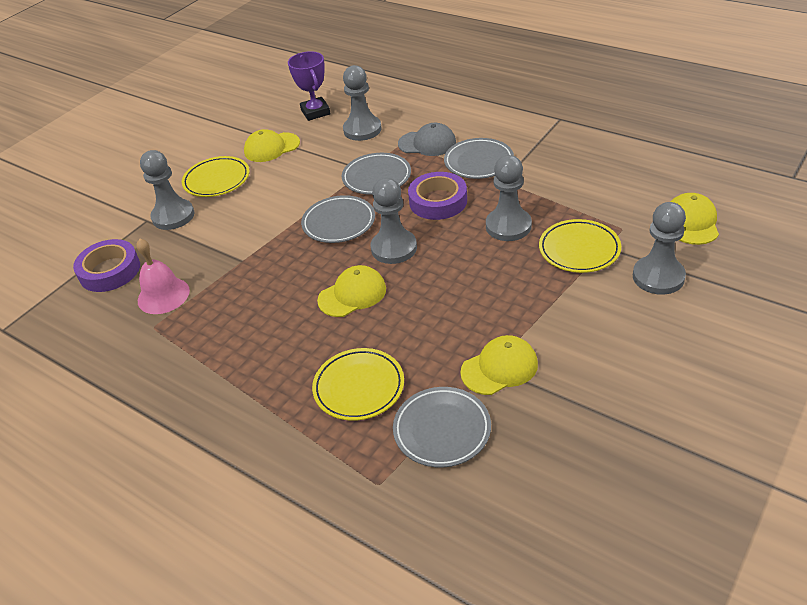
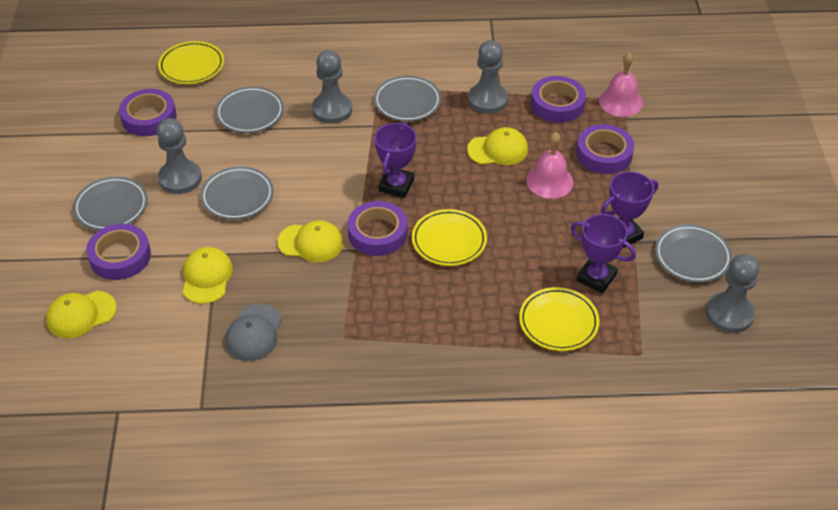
grey pawn: 5 -> 4
grey plate: 4 -> 5
pink bell: 1 -> 2
purple tape: 2 -> 5
purple trophy: 1 -> 3

